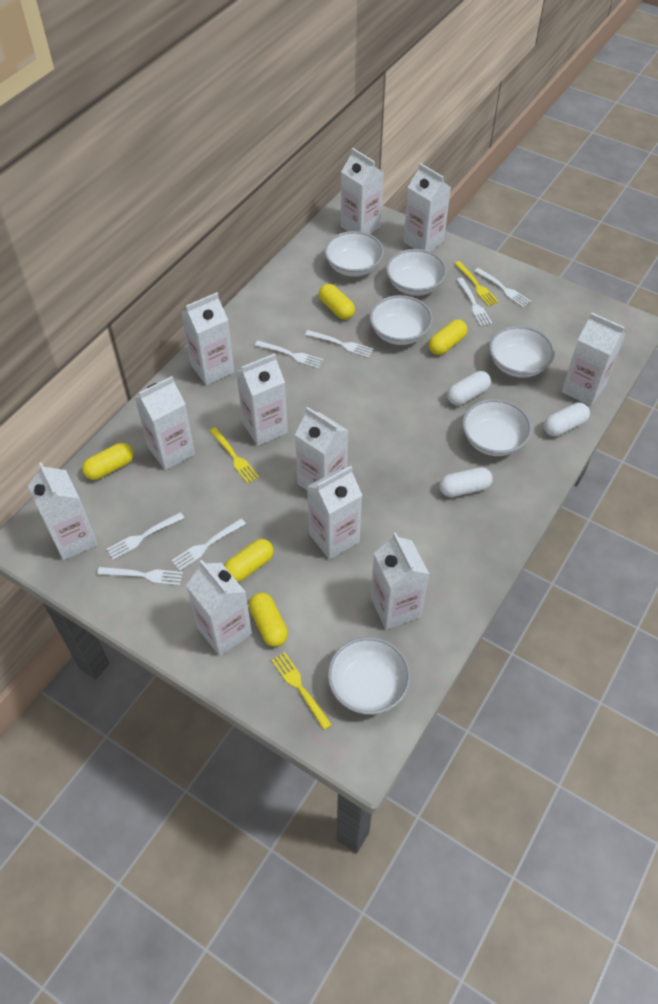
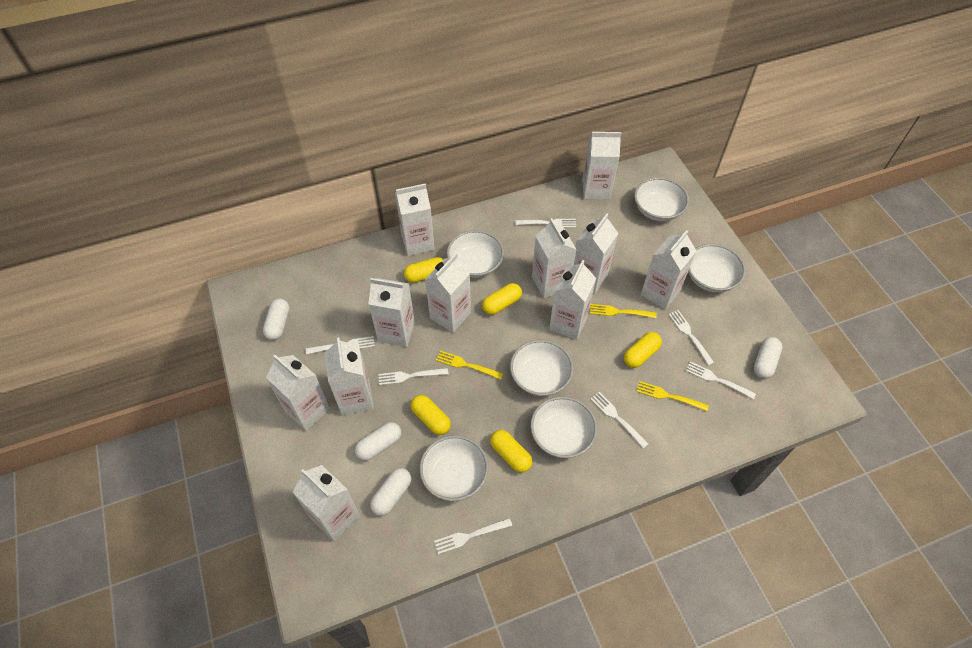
white capsule: 3 -> 4

